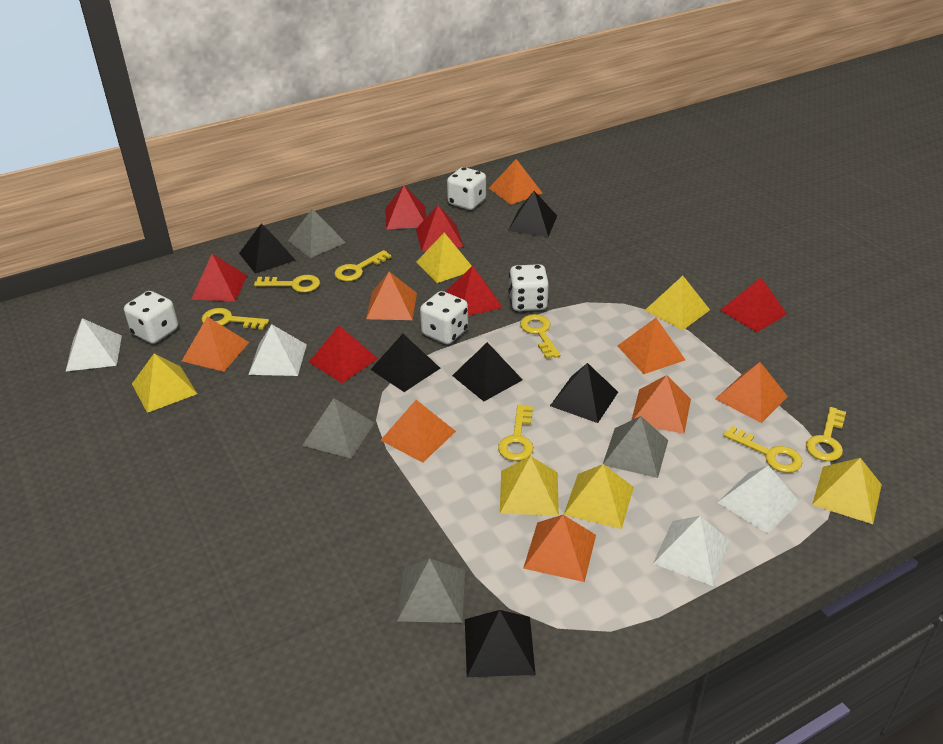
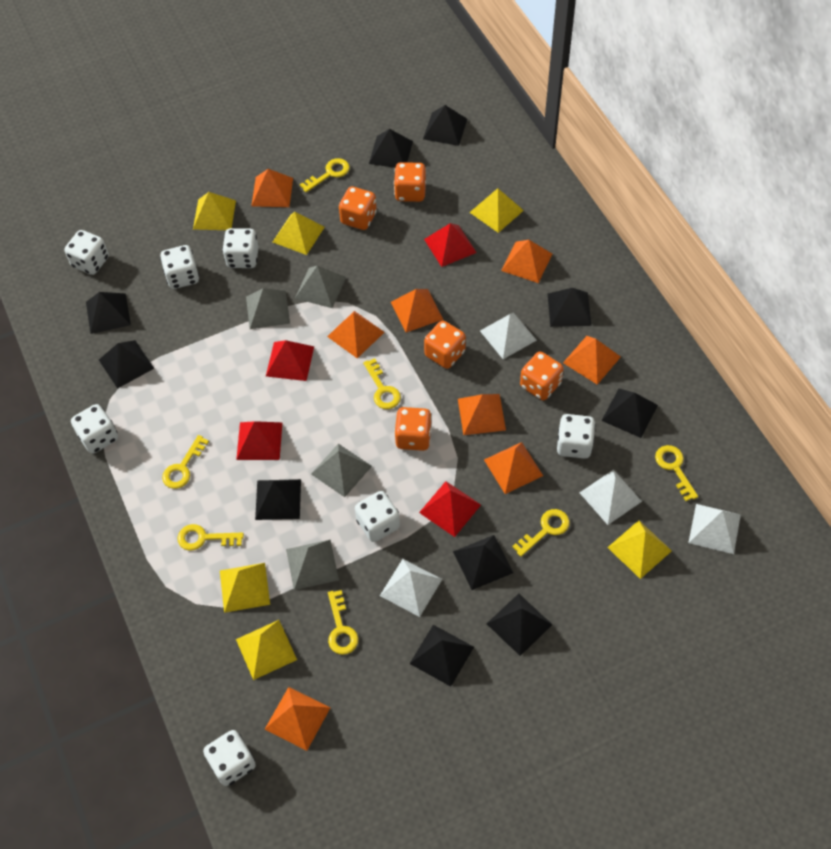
black pyramid: 6 -> 10
orange dice: 0 -> 5
red pyramid: 6 -> 4
white dice: 4 -> 7

